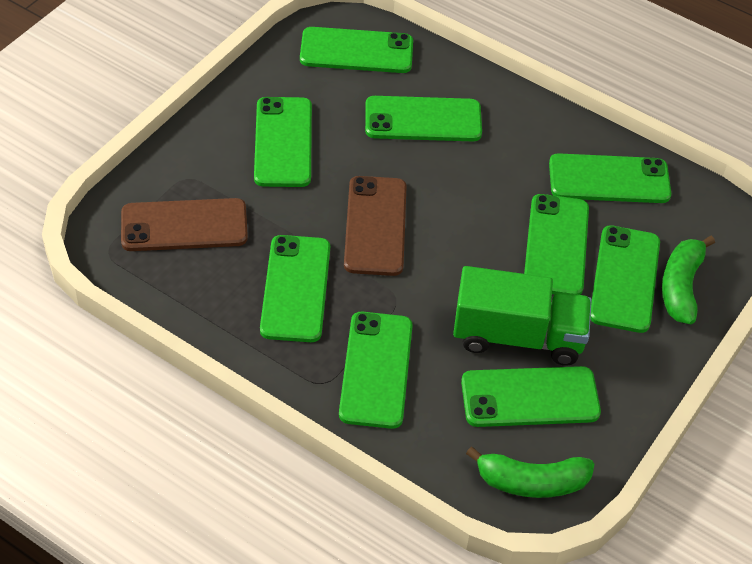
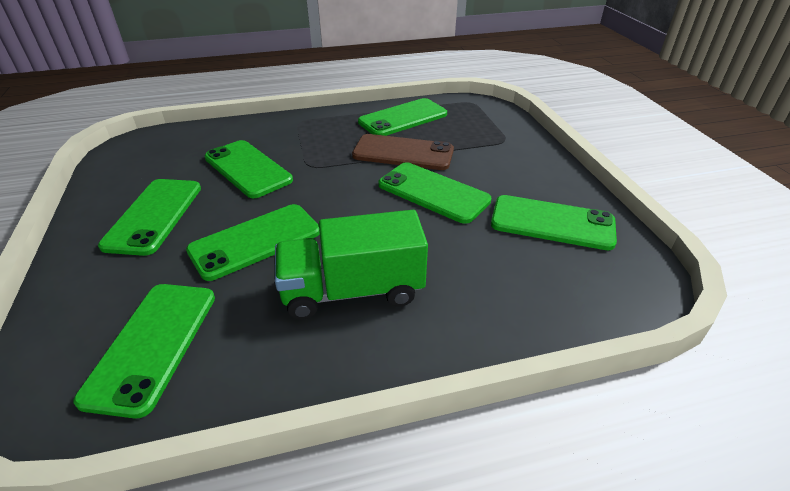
brown phone: 2 -> 1
green banana: 2 -> 0
green phone: 9 -> 7

